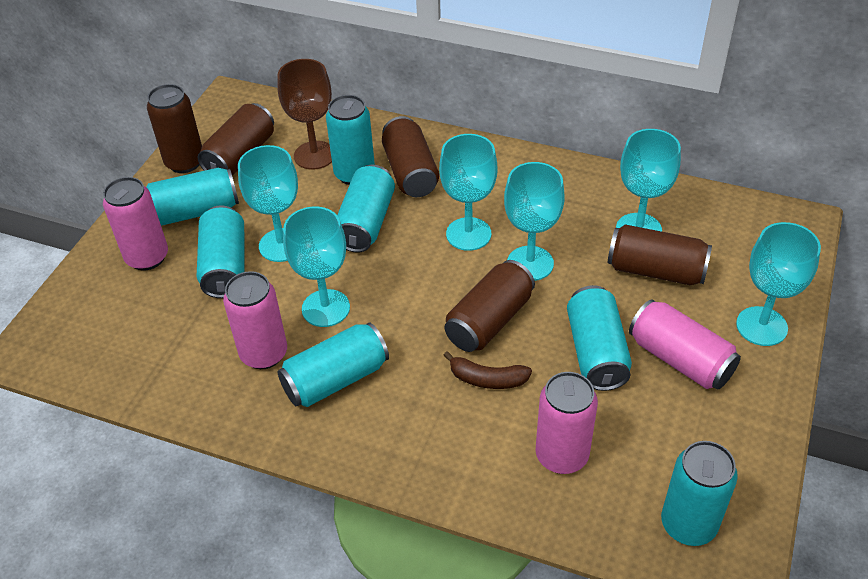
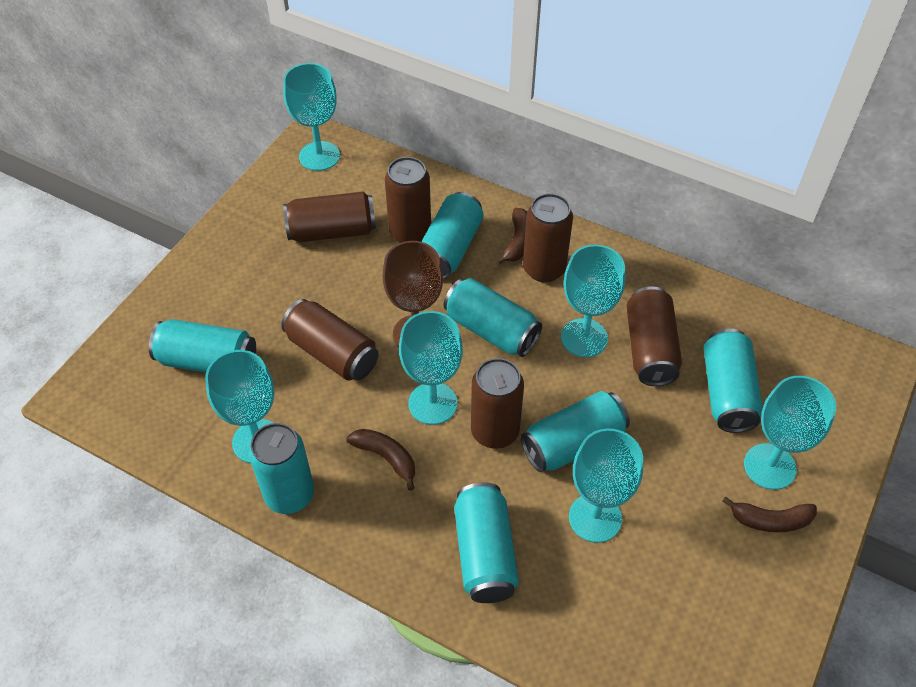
brown banana: 1 -> 3
brown can: 5 -> 6
pink can: 4 -> 0

